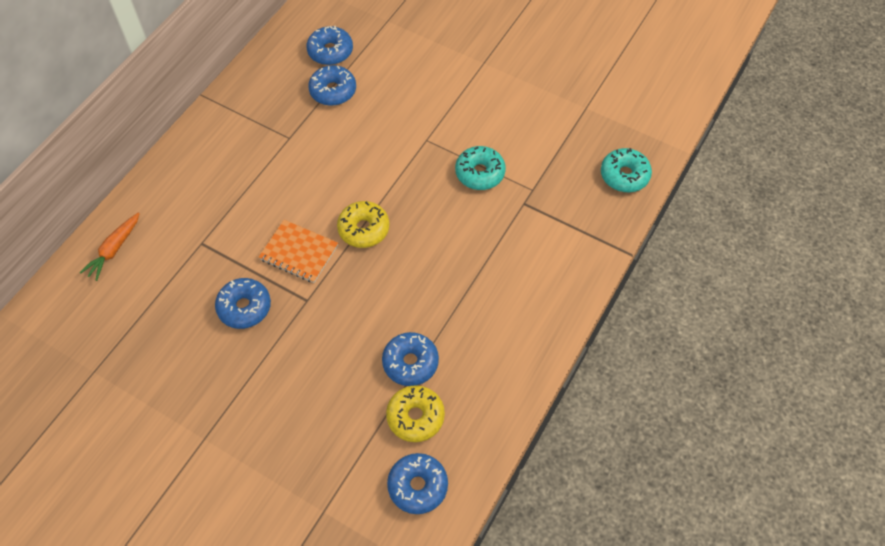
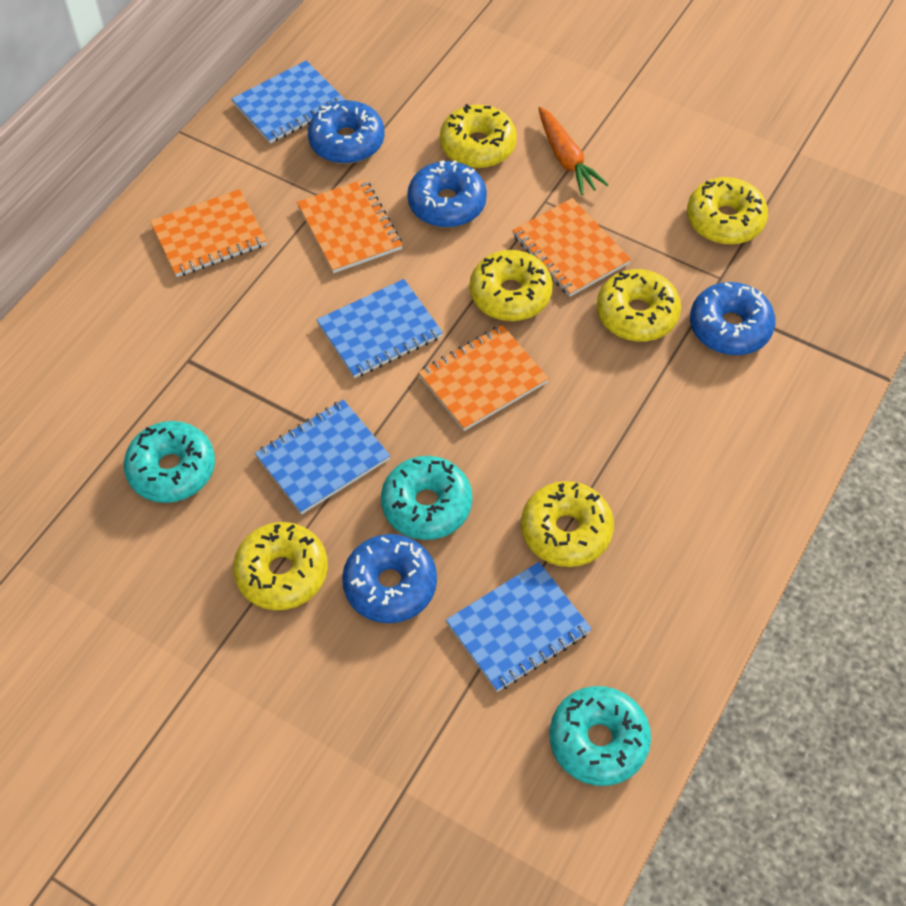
blue donut: 5 -> 4
blue notebook: 0 -> 4
orange notebook: 1 -> 4
turquoise donut: 2 -> 3
yellow donut: 2 -> 6

